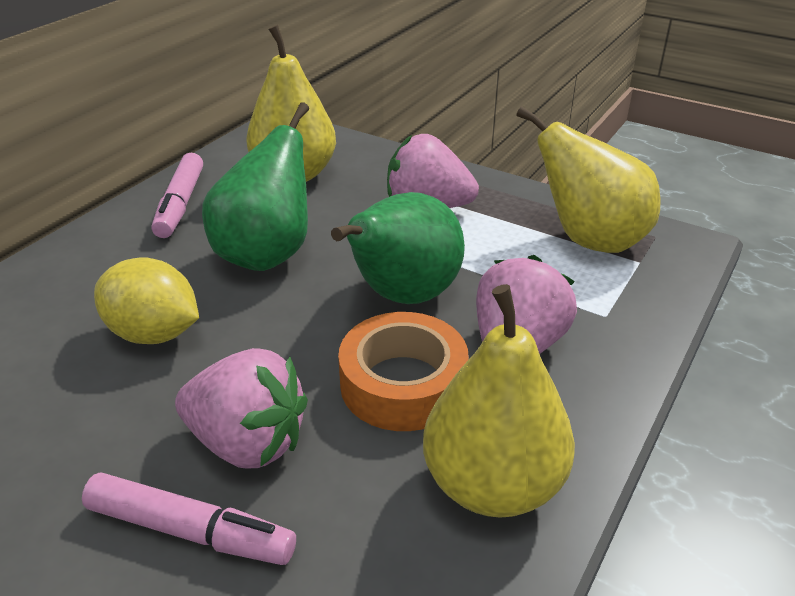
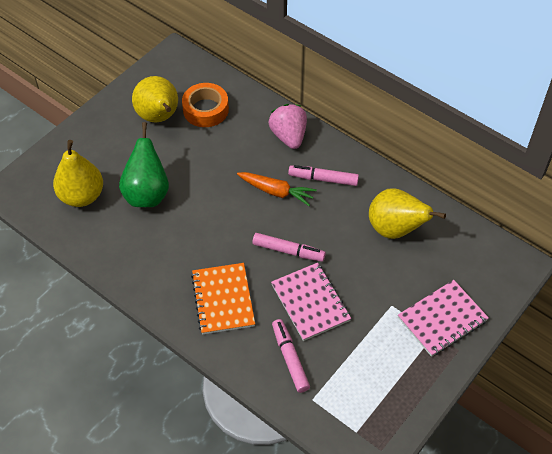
green pear: 2 -> 1
orange carrot: 0 -> 1
orange notebook: 0 -> 1
pink marker: 2 -> 3
pink notebook: 0 -> 2
pink strawberry: 3 -> 1
yellow lemon: 1 -> 0

